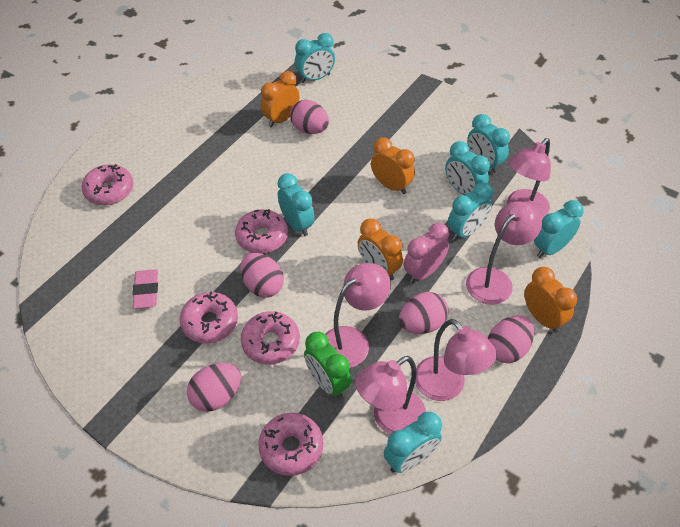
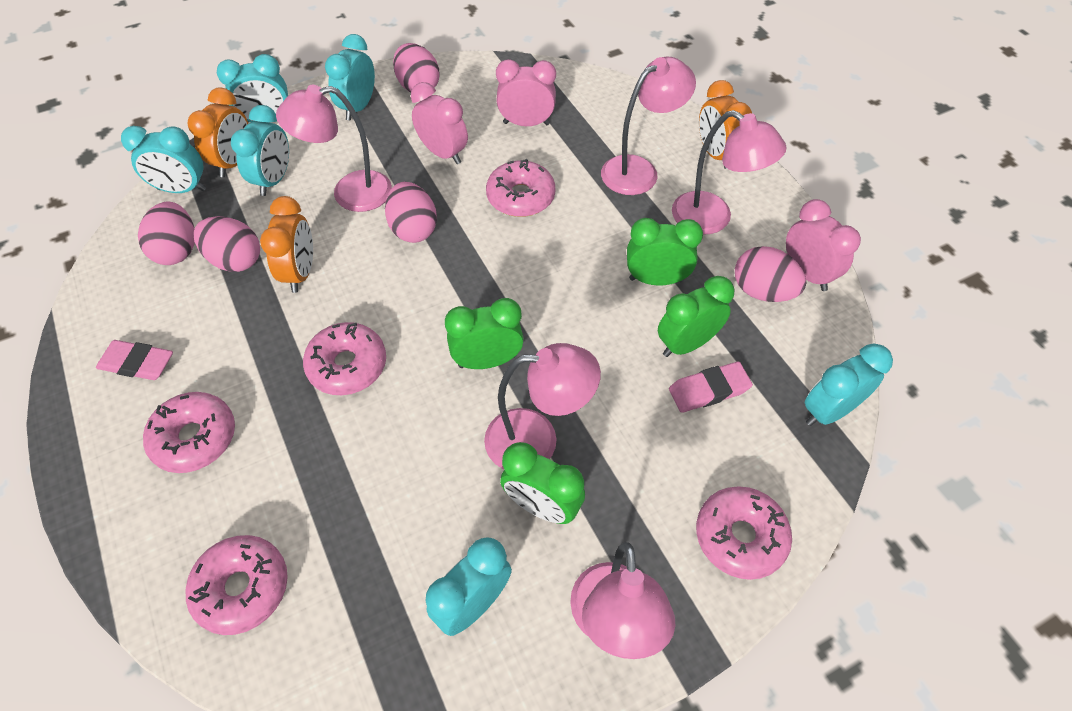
green clock: 1 -> 4
orange clock: 4 -> 3
pink clock: 1 -> 3
pink eraser: 1 -> 2
turquoise clock: 7 -> 6

